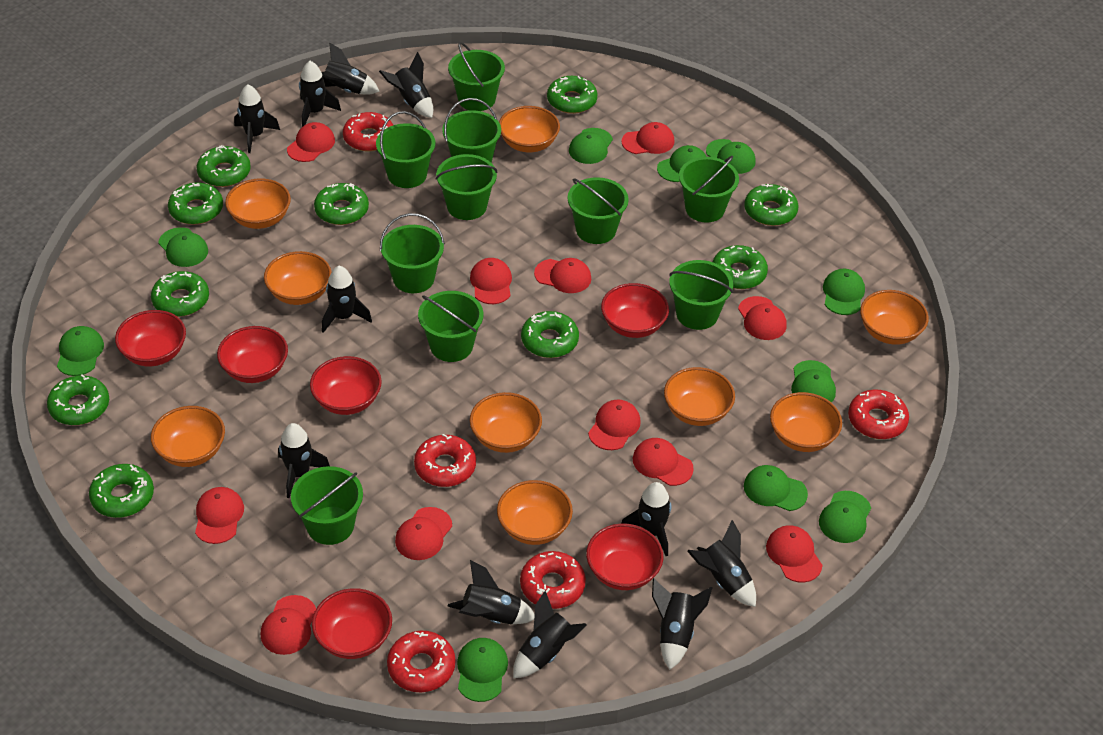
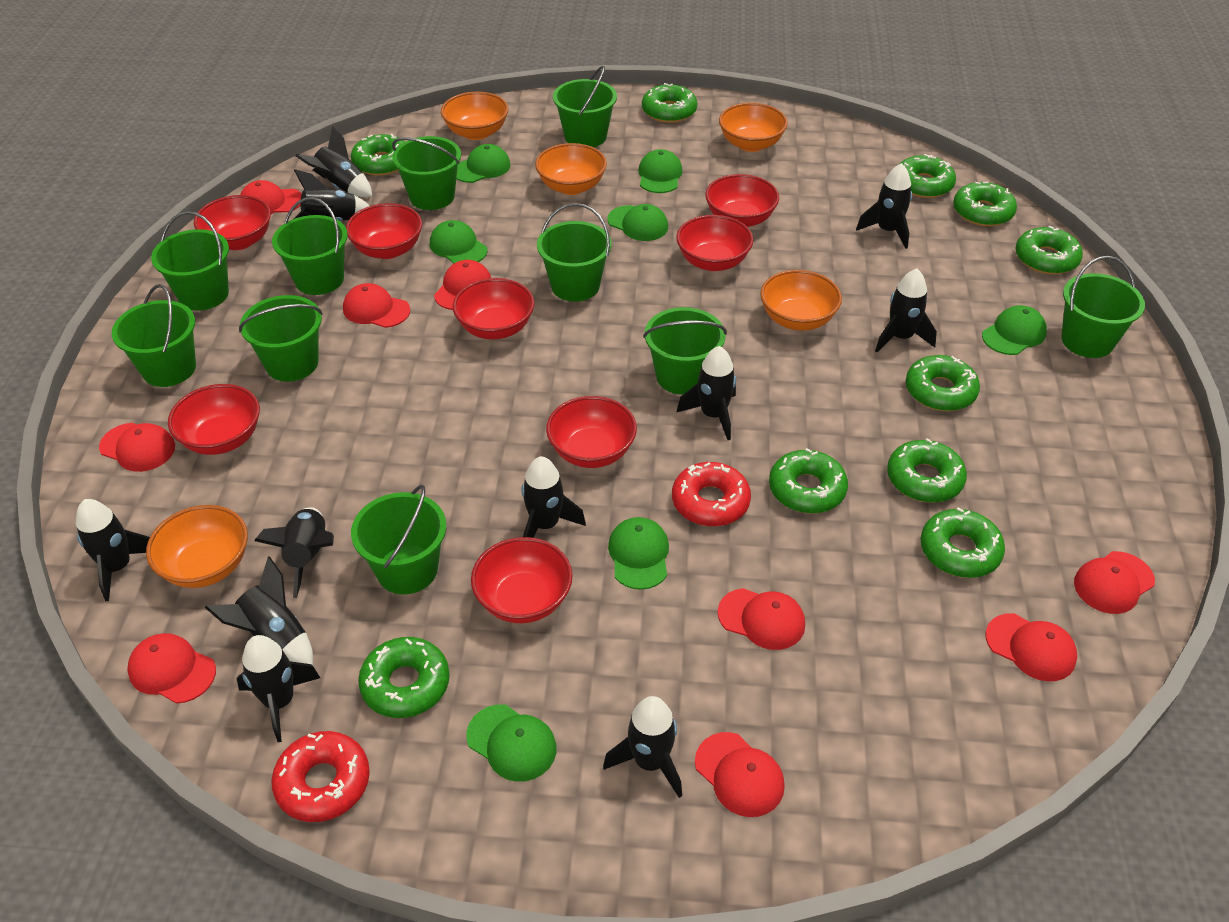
green cap: 10 -> 7
orange bowl: 9 -> 5
red bowl: 6 -> 8
red cap: 11 -> 9
red donut: 5 -> 2

